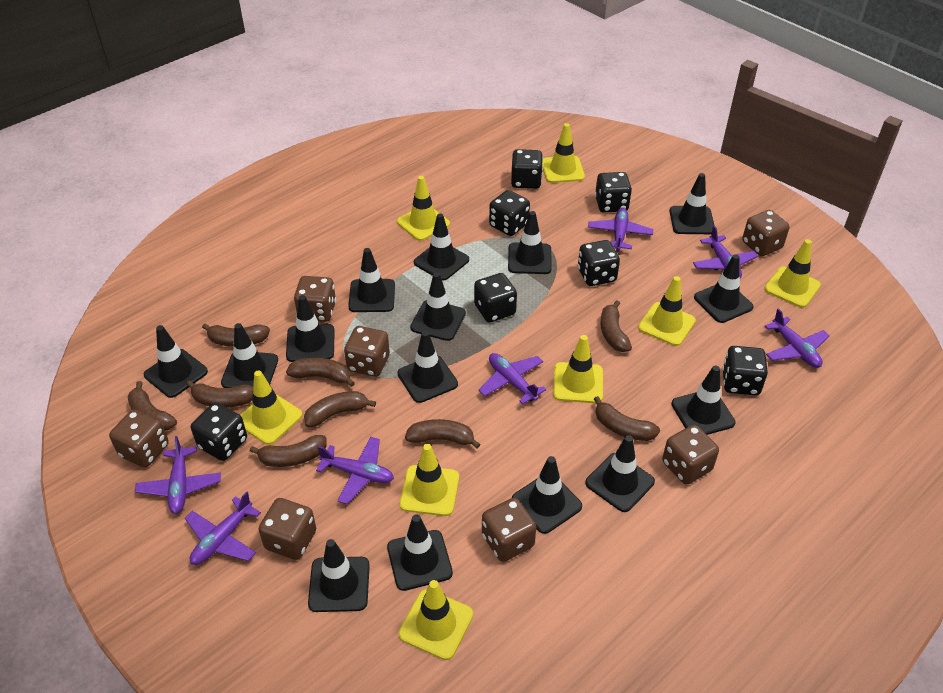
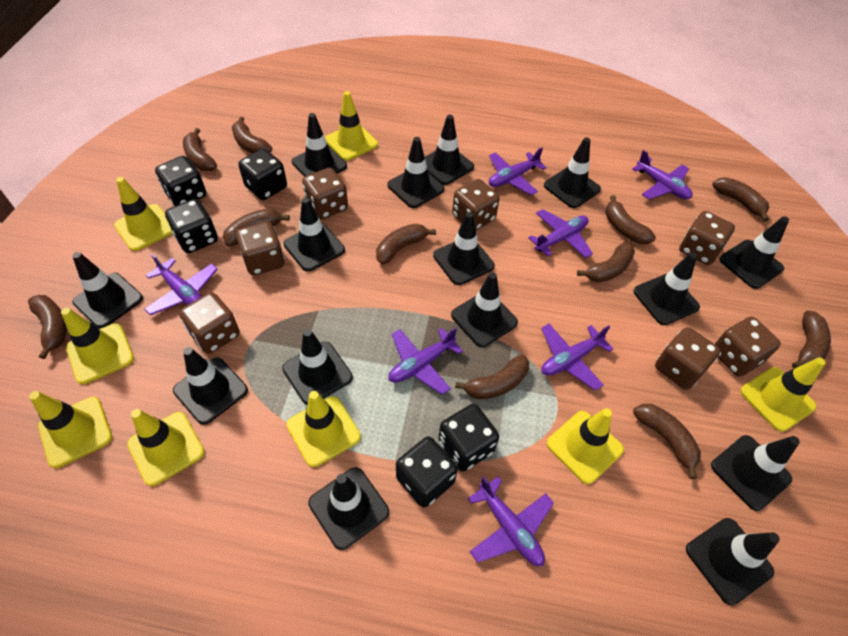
black dice: 7 -> 5
brown banana: 9 -> 11

